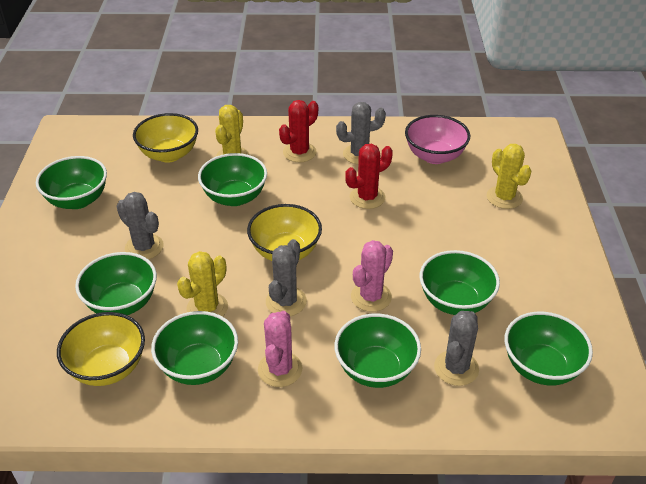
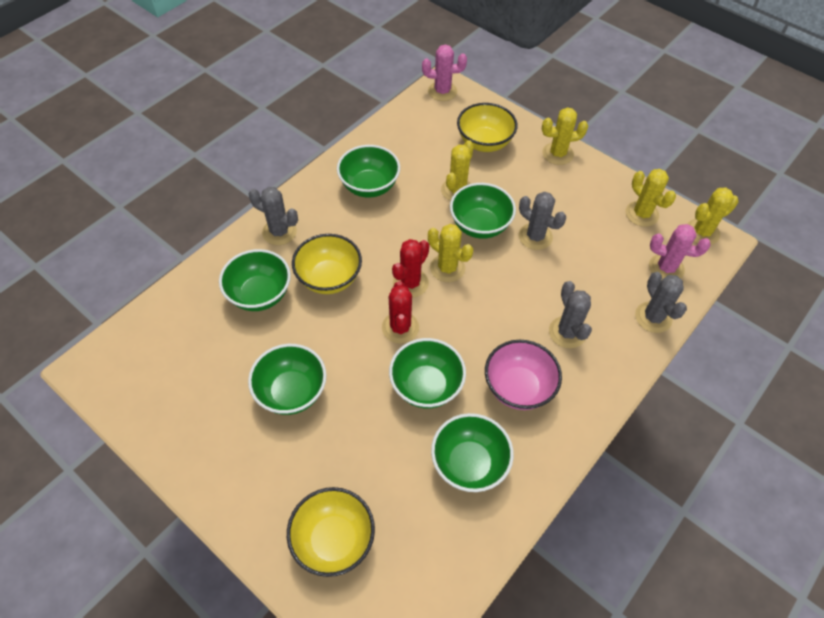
green bowl: 7 -> 6
yellow cactus: 3 -> 5

